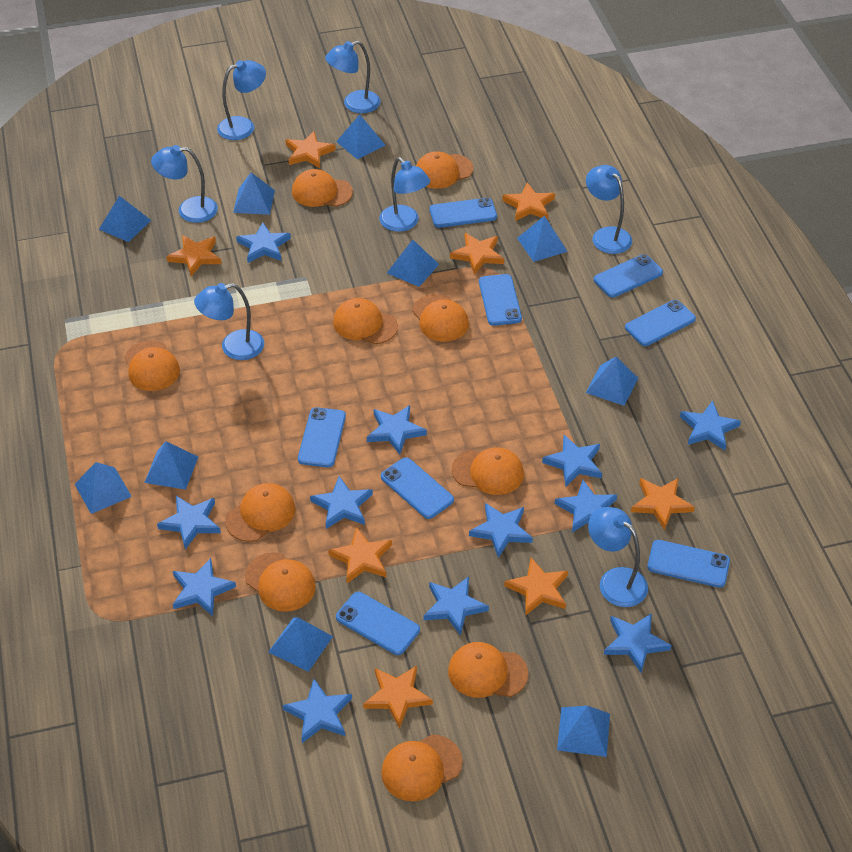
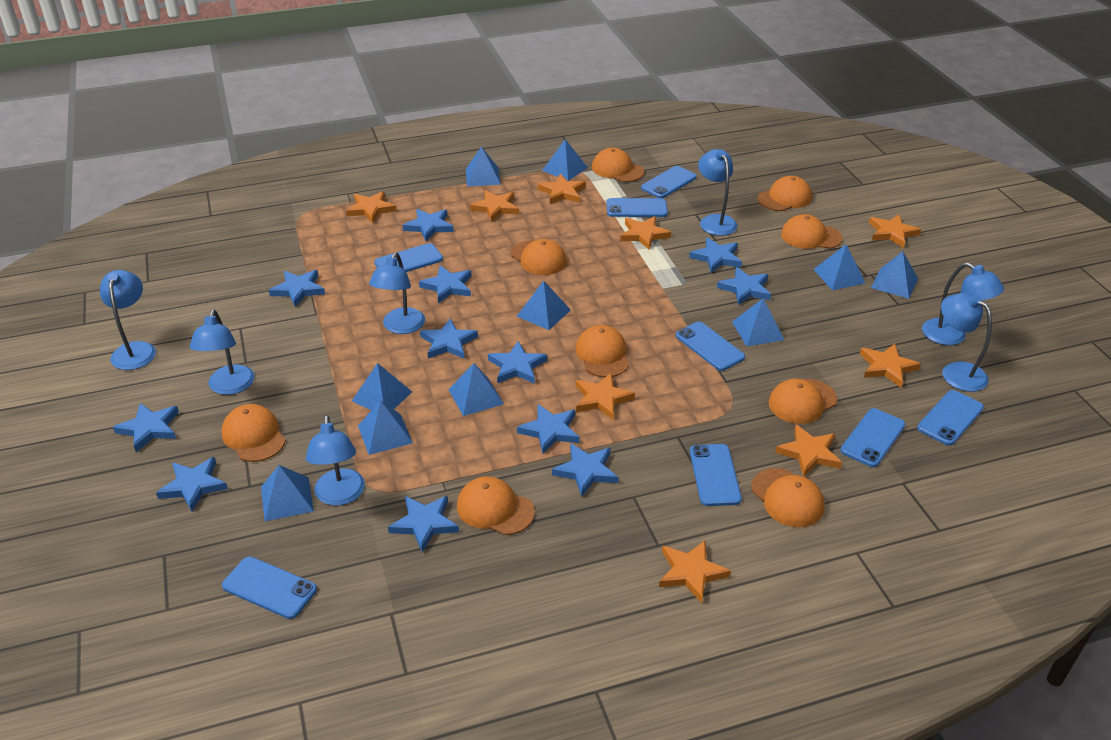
orange cap: 10 -> 9
orange star: 8 -> 9

